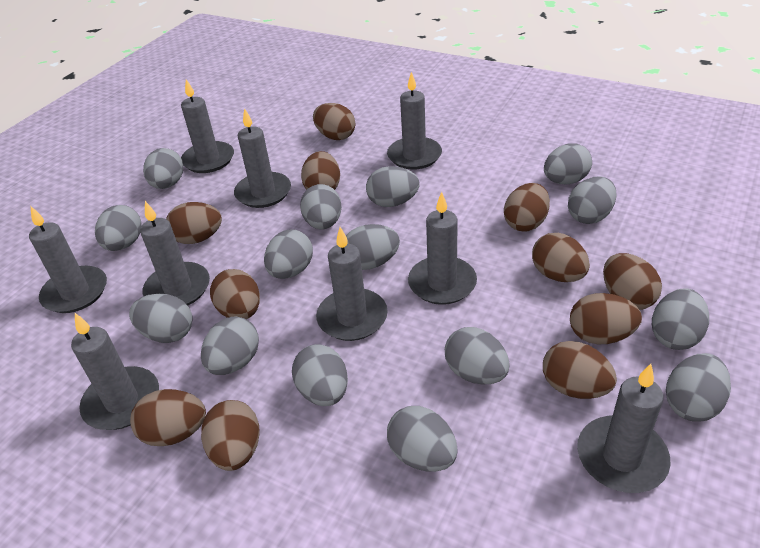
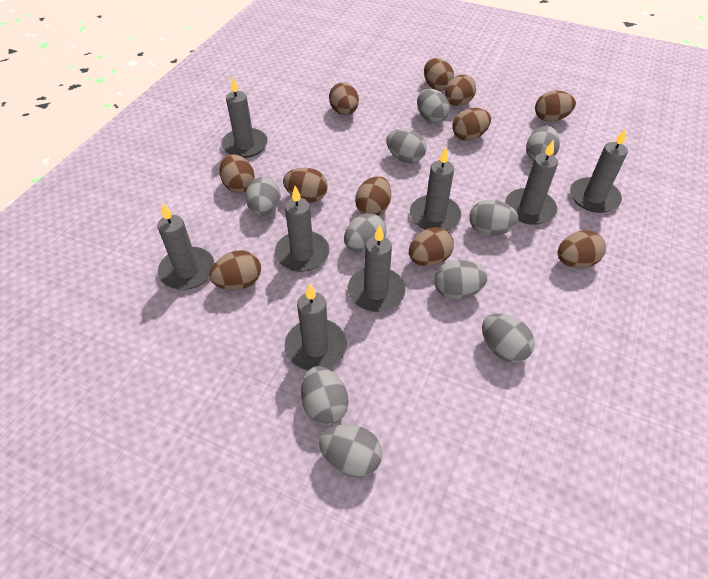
grey candle: 9 -> 8
grey egg: 15 -> 10

